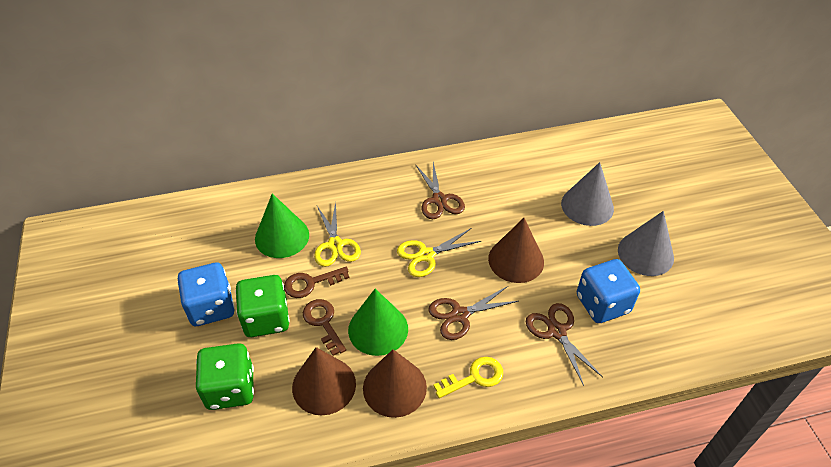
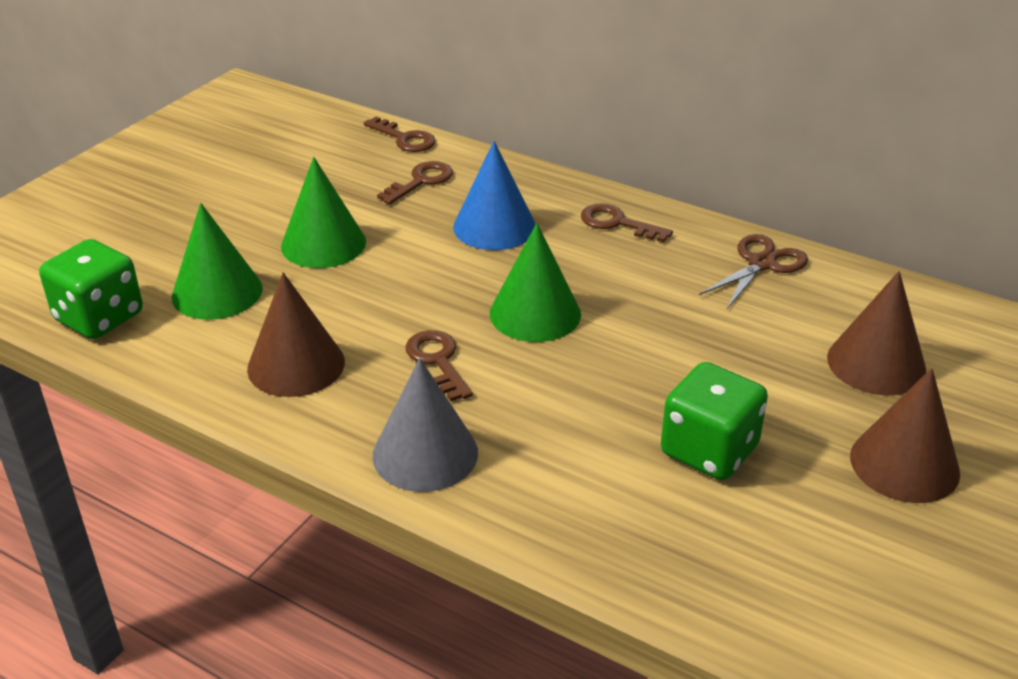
blue cone: 0 -> 1
blue dice: 2 -> 0
brown key: 2 -> 4
brown scissors: 3 -> 1
green cone: 2 -> 3
grey cone: 2 -> 1
yellow key: 1 -> 0
yellow scissors: 2 -> 0

